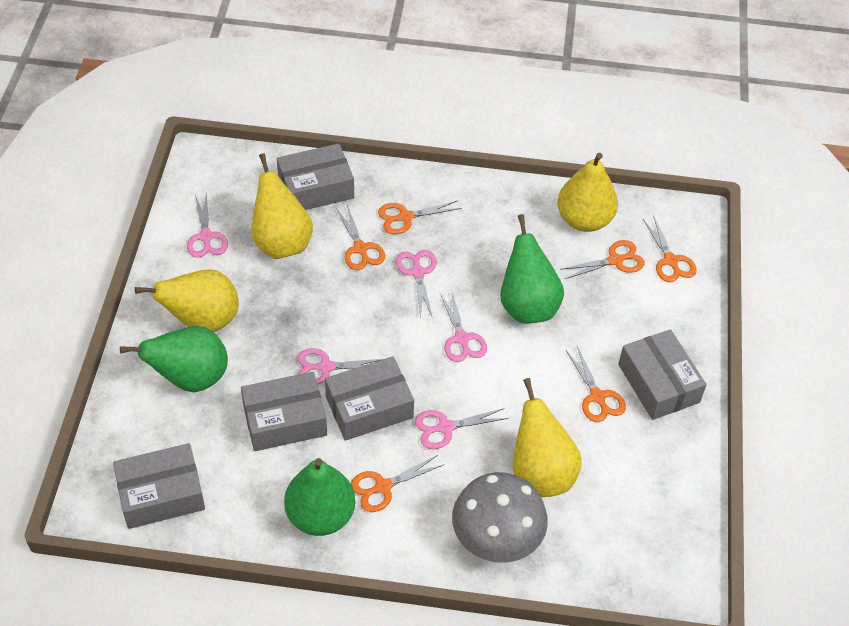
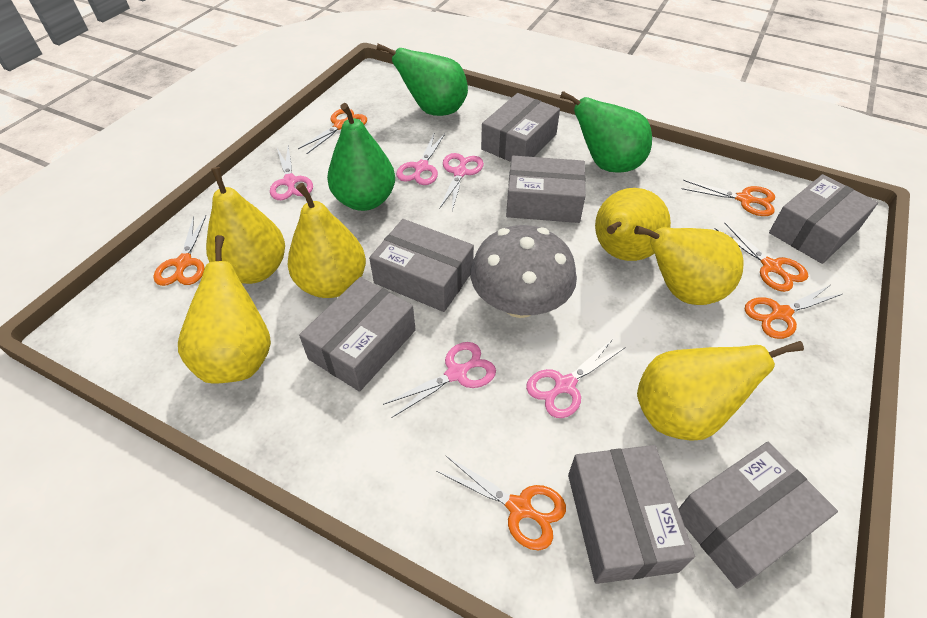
grey box: 5 -> 7
yellow pear: 4 -> 6

